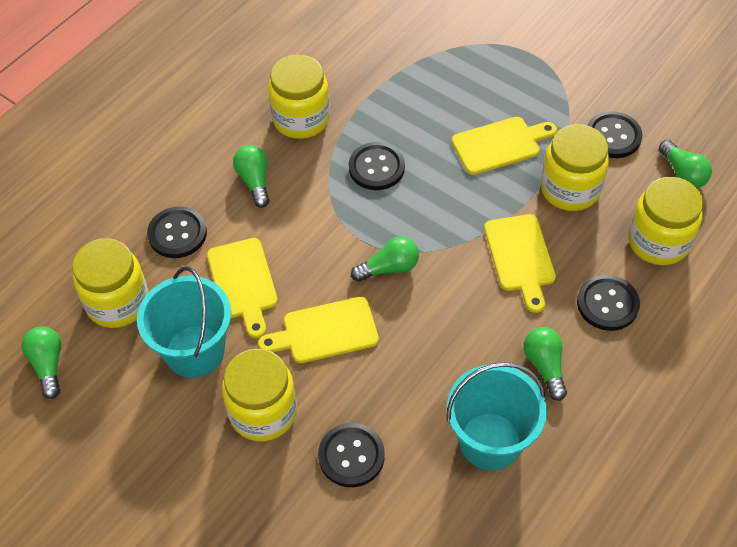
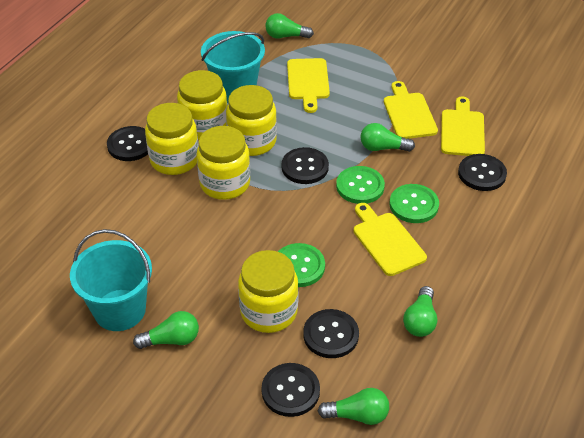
green button: 0 -> 3

